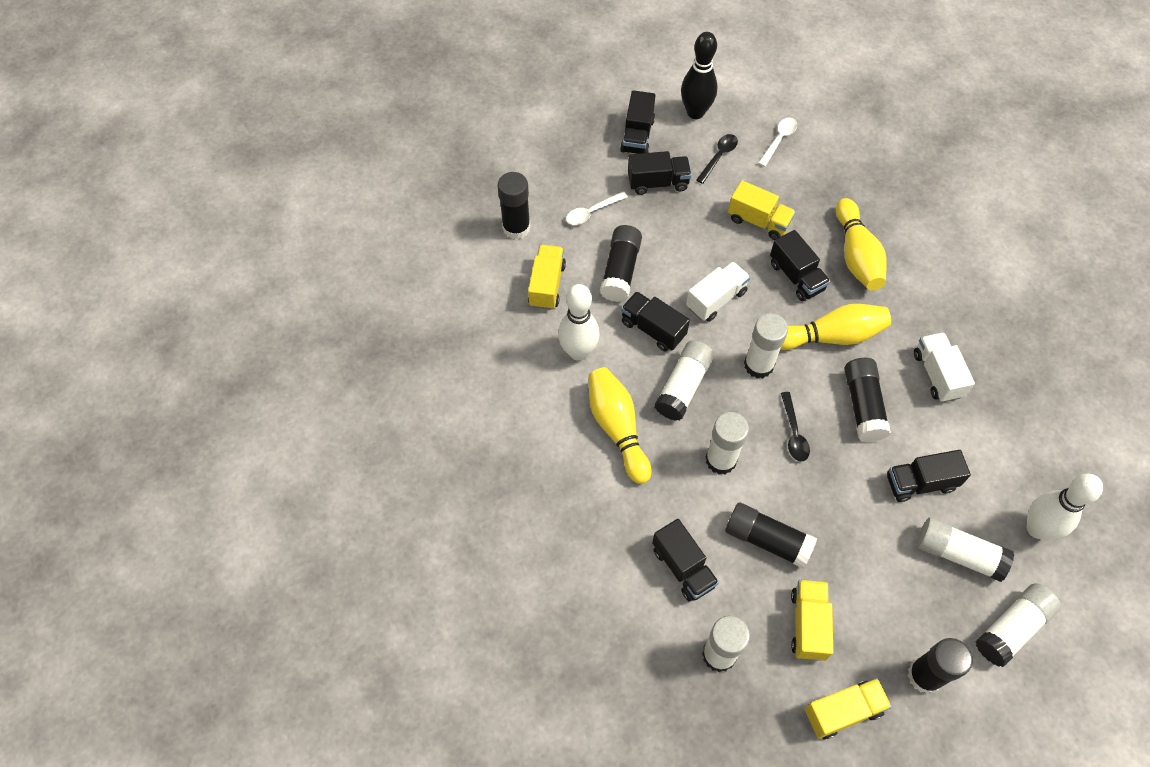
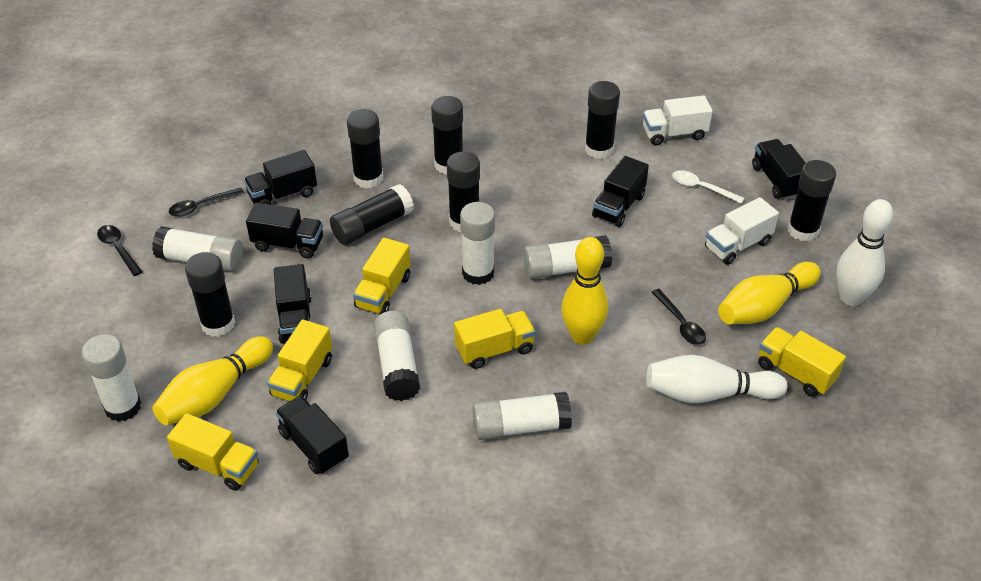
black bowling pin: 1 -> 0
black glue stick: 5 -> 7
black spoon: 2 -> 3
white spoon: 2 -> 1
yellow truck: 4 -> 5

